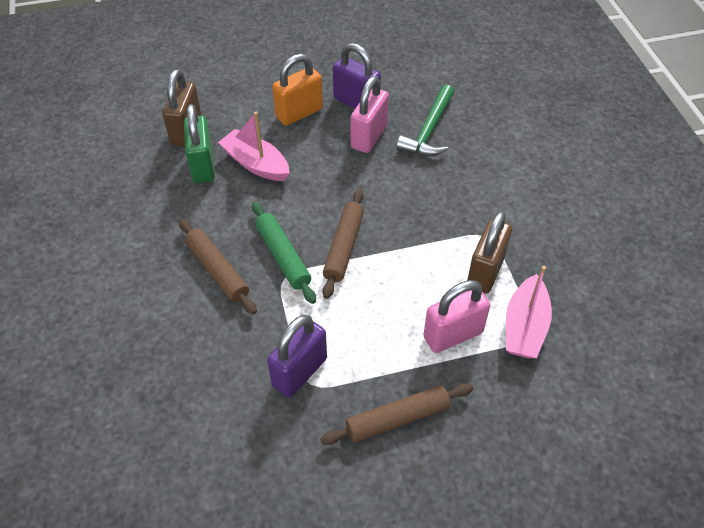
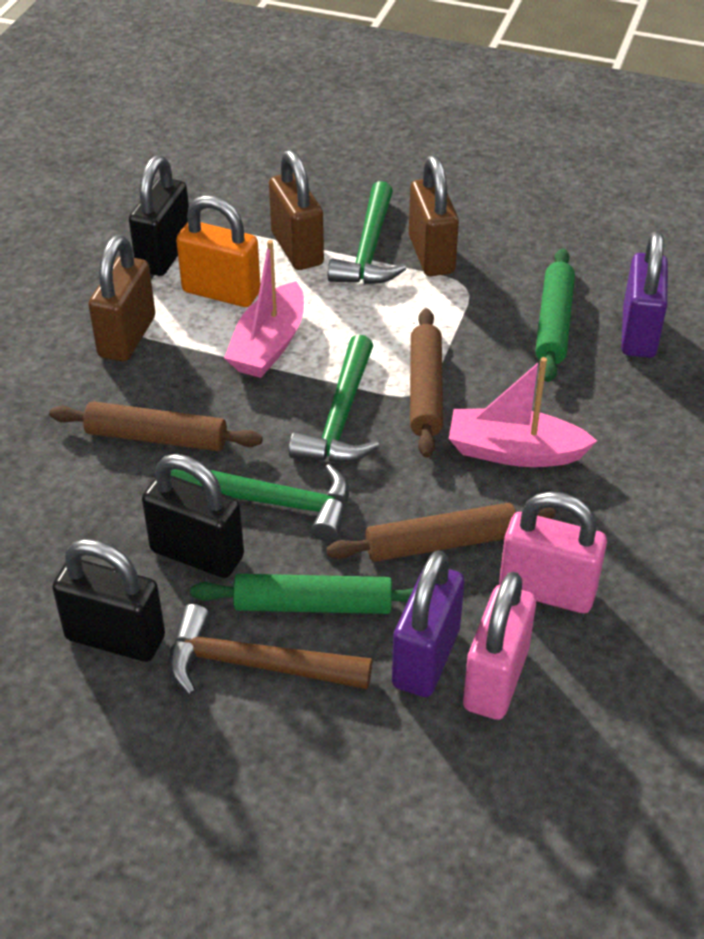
black padlock: 0 -> 3
brown hammer: 0 -> 1
brown padlock: 2 -> 3
green hammer: 1 -> 3
green padlock: 1 -> 0
green rolling pin: 1 -> 2

